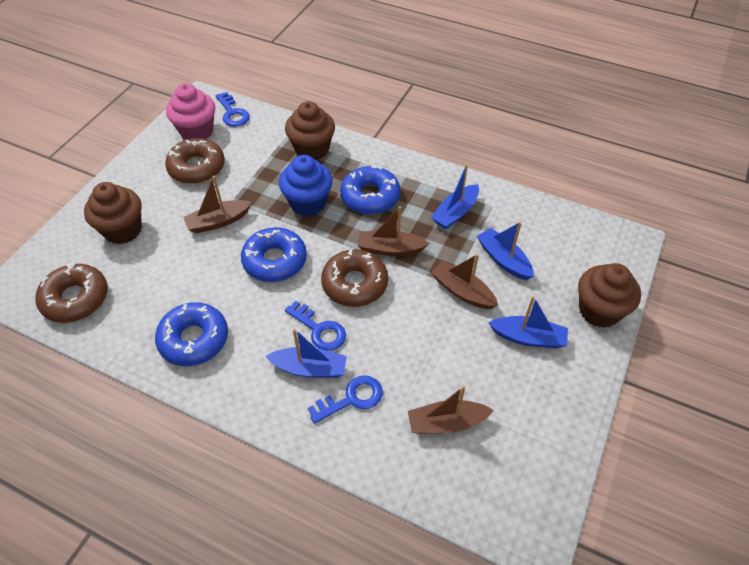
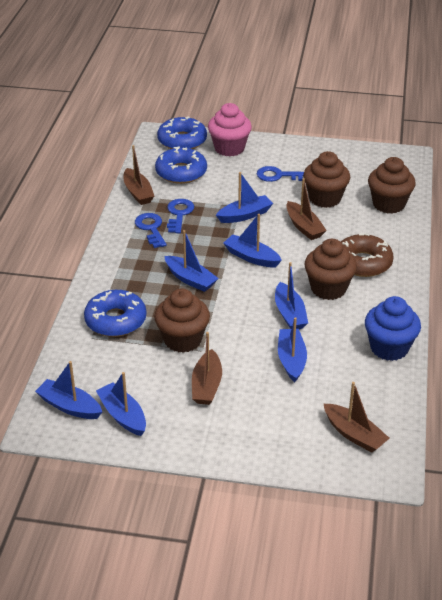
blue boat: 4 -> 7
brown cupcake: 3 -> 4
brown donut: 3 -> 1

